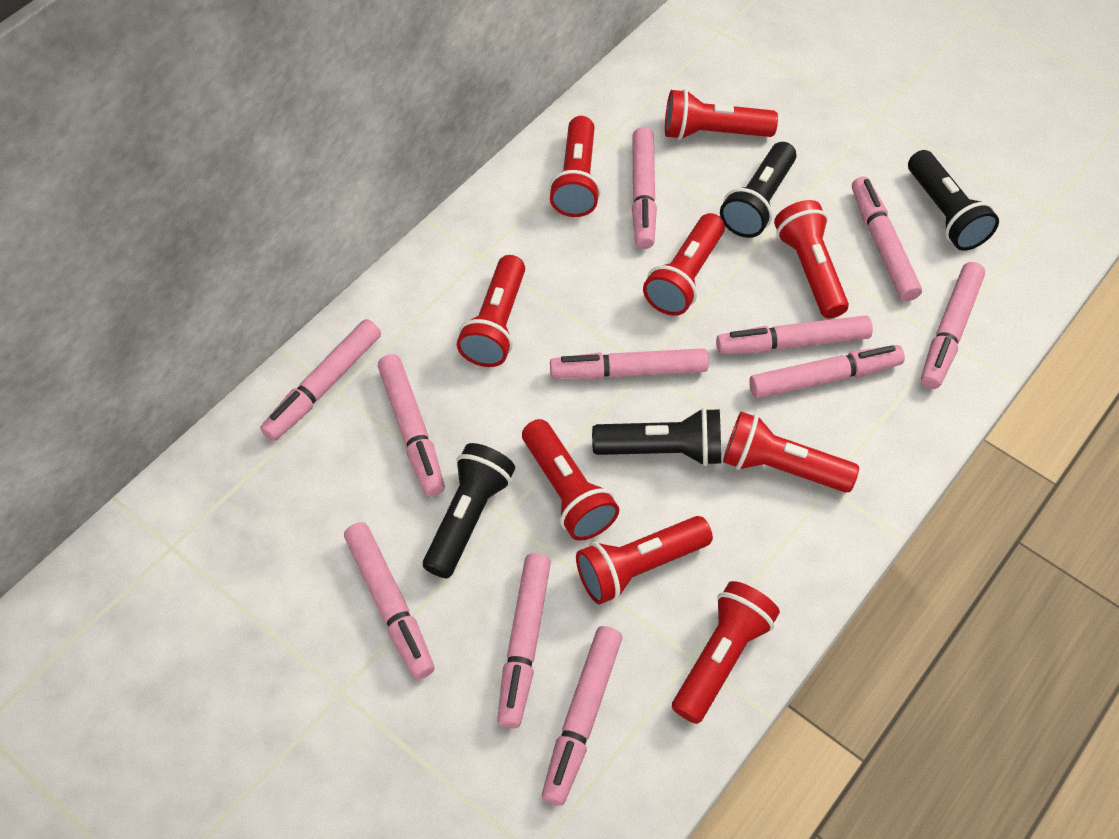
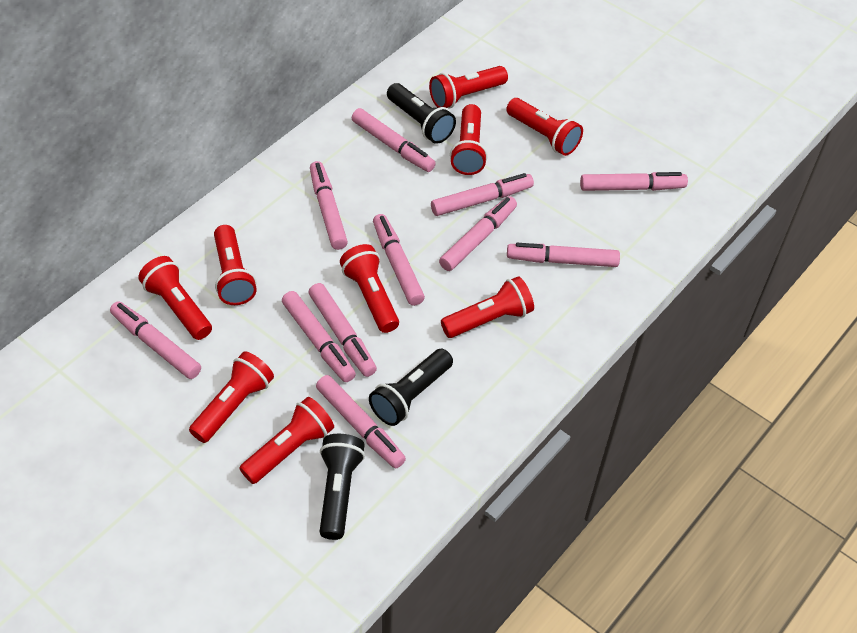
black flashlight: 4 -> 3

